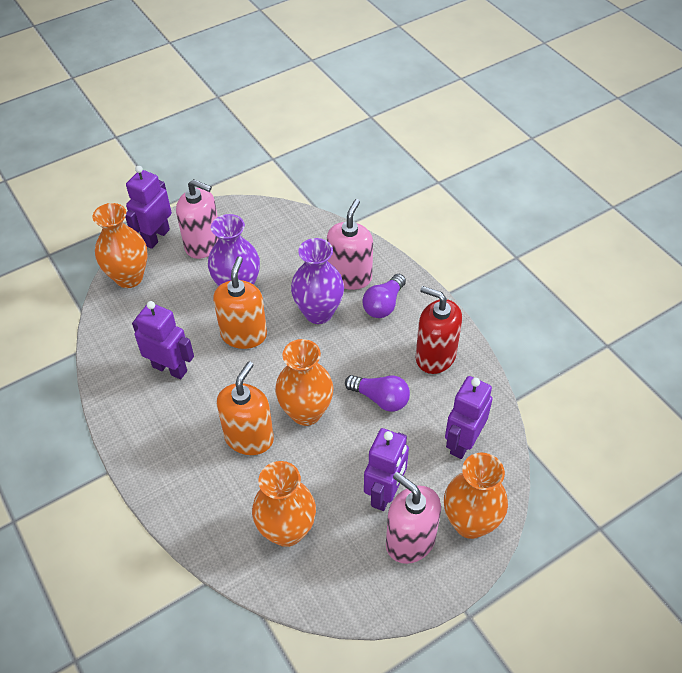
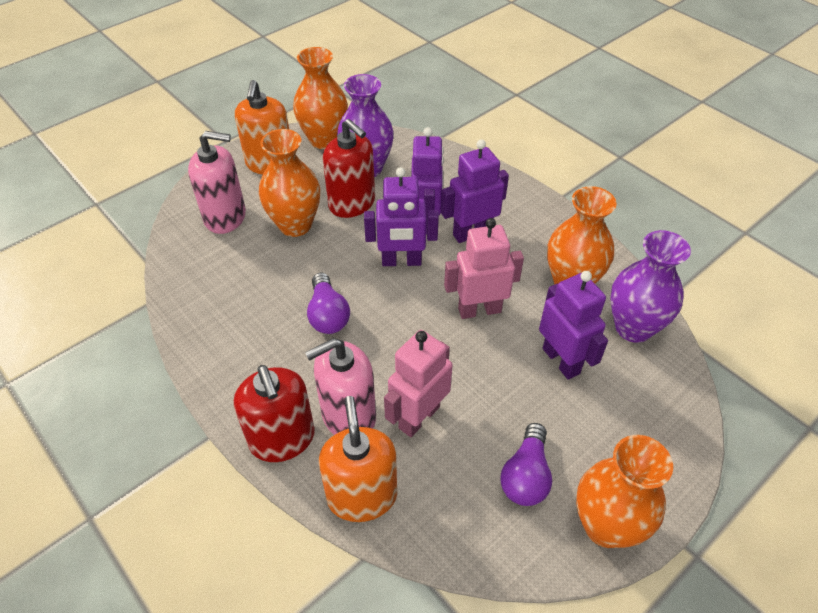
pink robot: 0 -> 2
pink soap dispenser: 3 -> 2
red soap dispenser: 1 -> 2

